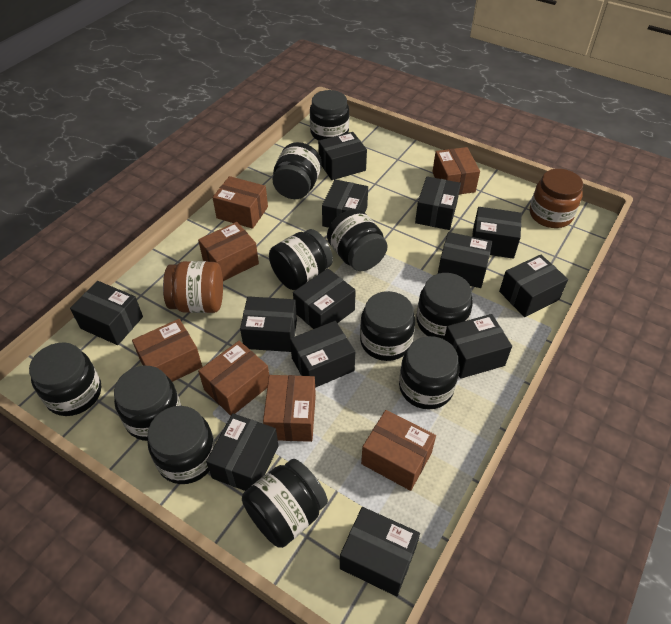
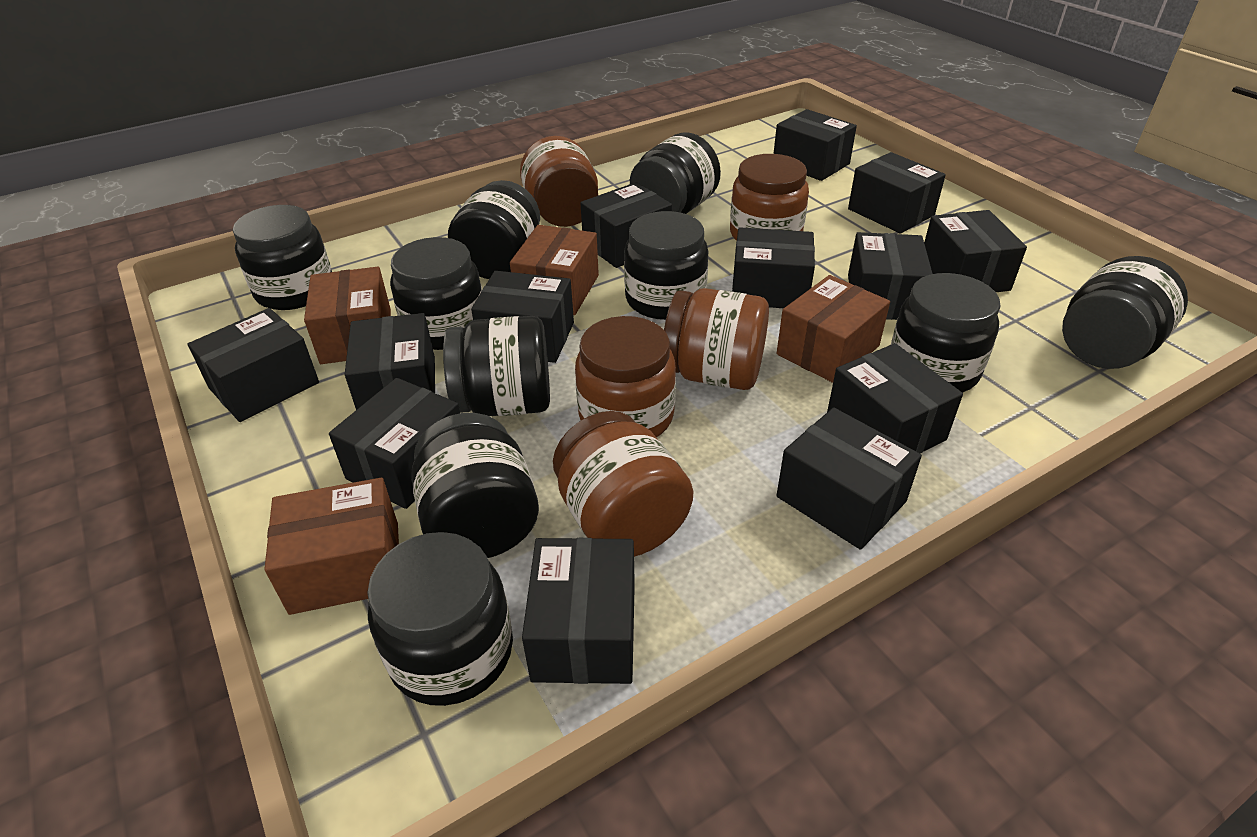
black jar: 11 -> 10
brown box: 7 -> 4
brown jar: 2 -> 5

